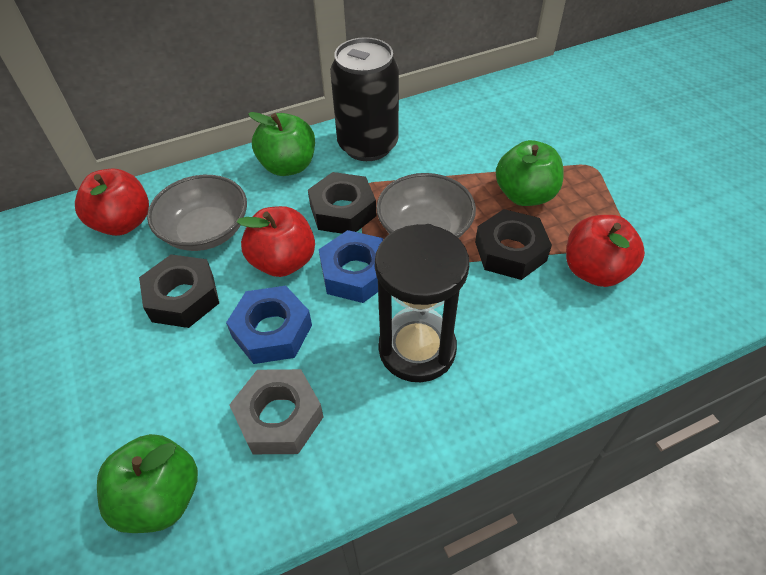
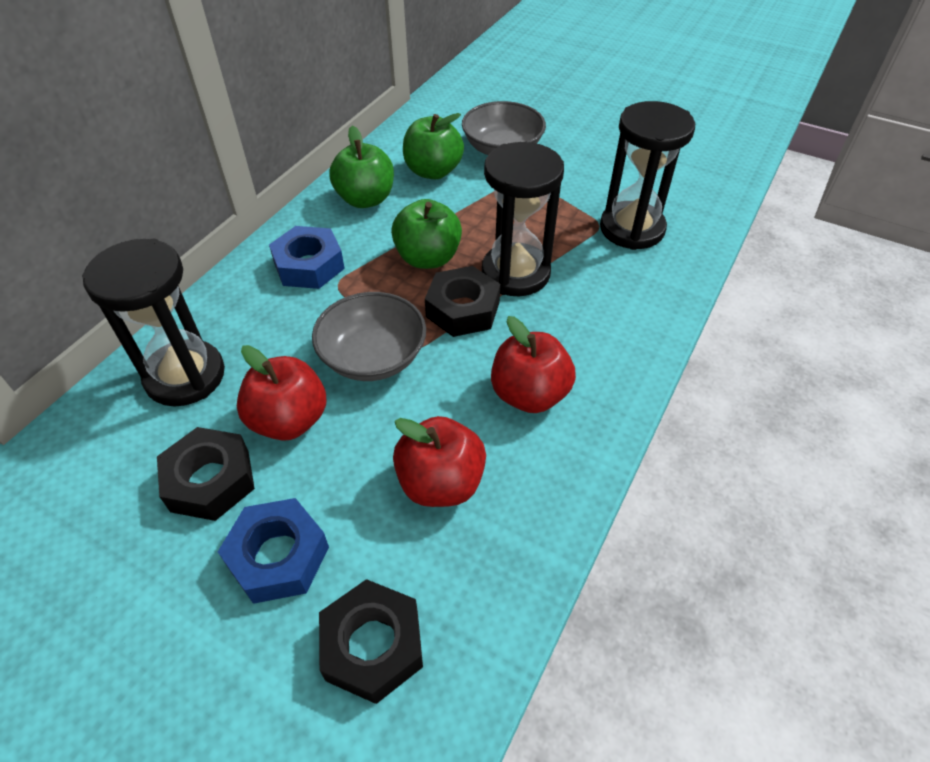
black can: 1 -> 0
black hourglass: 1 -> 3
grey nut: 1 -> 0

